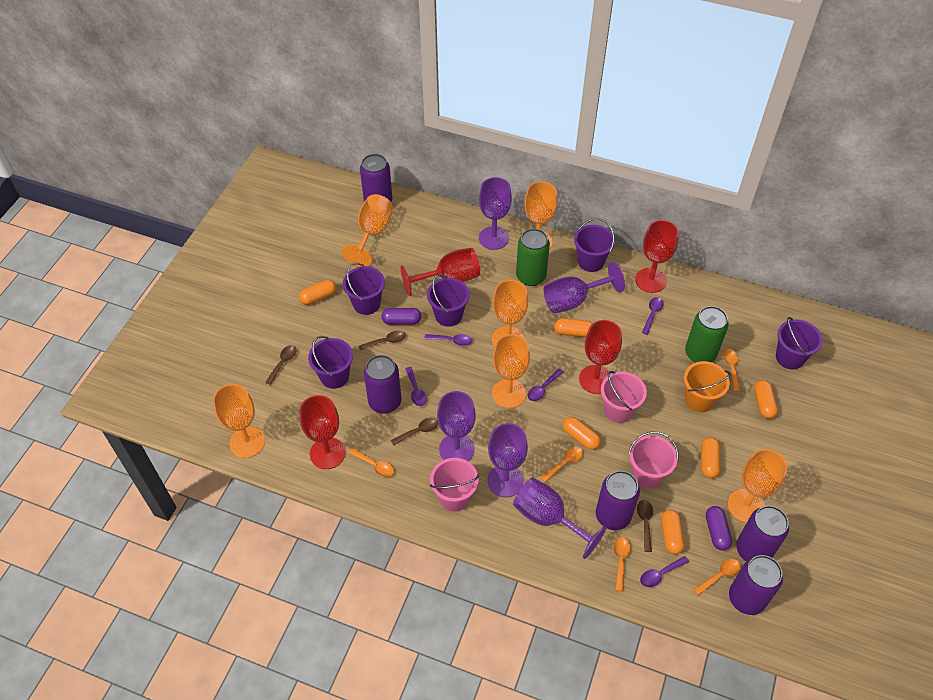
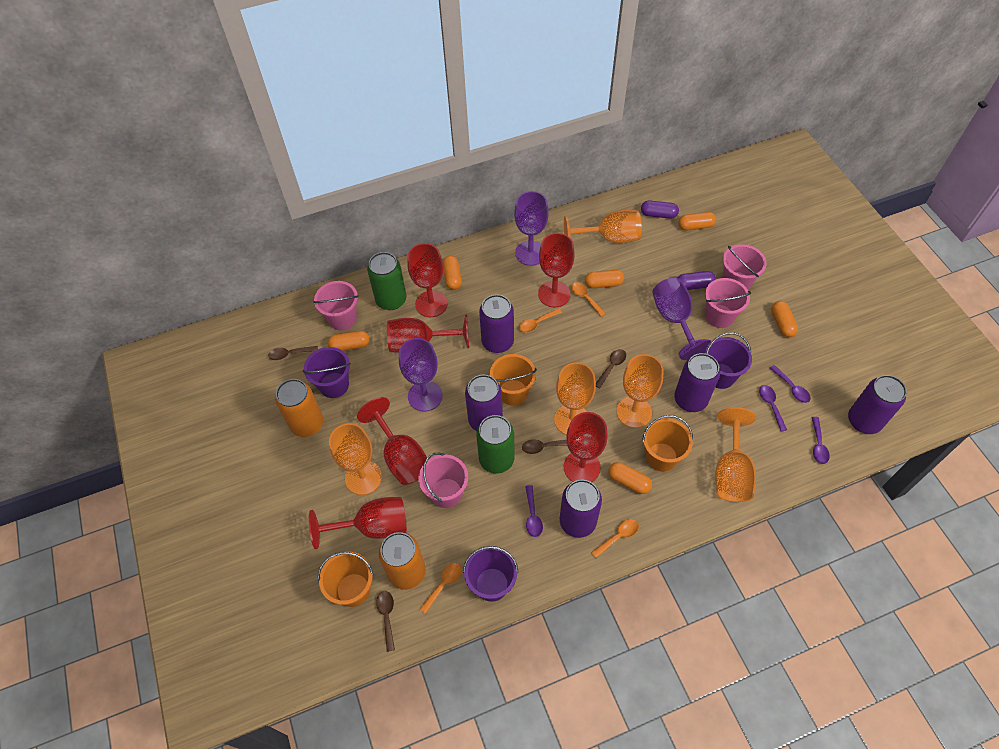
orange bucket: 1 -> 3
orange can: 0 -> 2
orange goblet: 6 -> 5
orange spoon: 5 -> 4
pink bucket: 3 -> 4
purple bucket: 5 -> 3
purple goblet: 5 -> 3
purple spoon: 5 -> 4
red goblet: 4 -> 6

